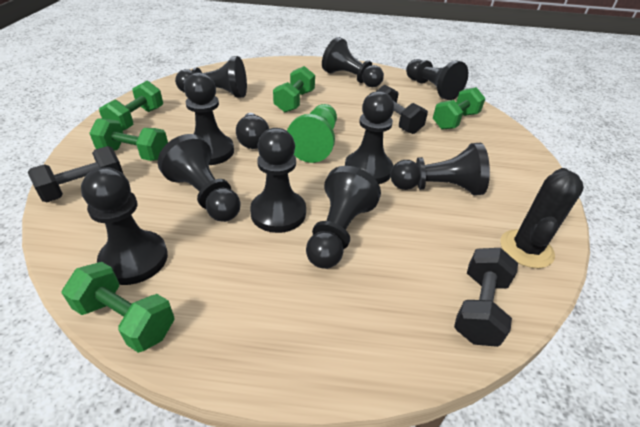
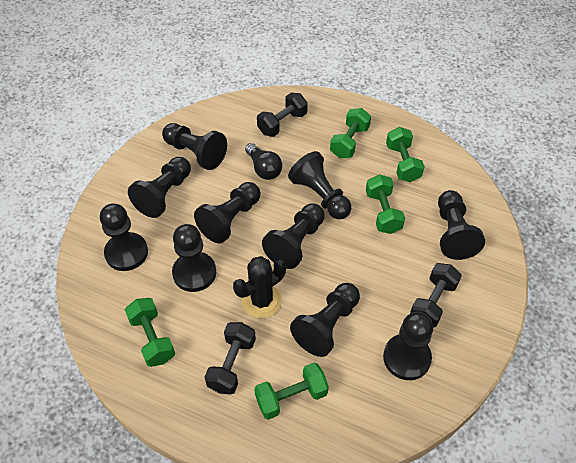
green pawn: 1 -> 0

